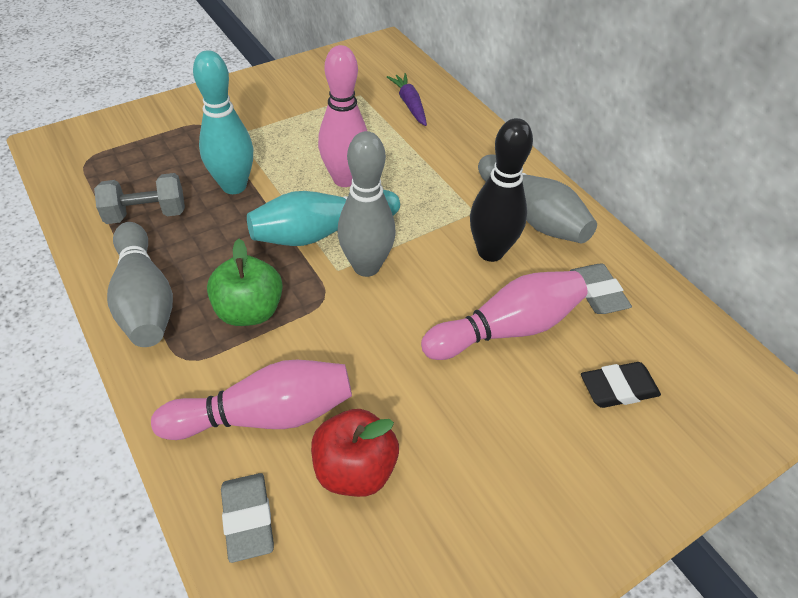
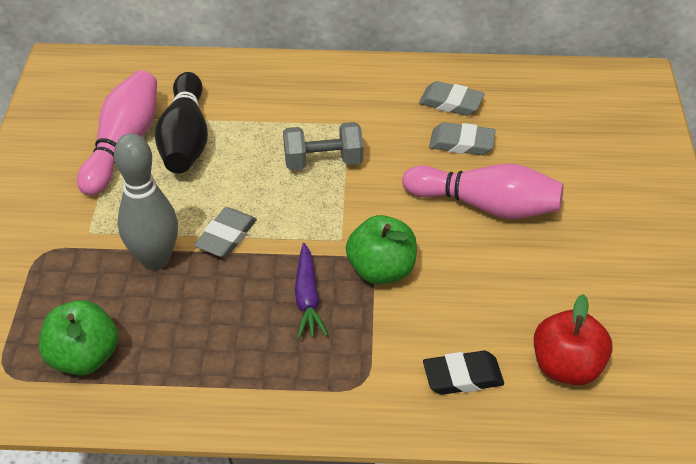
green apple: 1 -> 2
grey bowling pin: 3 -> 1
grey eraser: 2 -> 3
pink bowling pin: 3 -> 2
turquoise bowling pin: 2 -> 0

